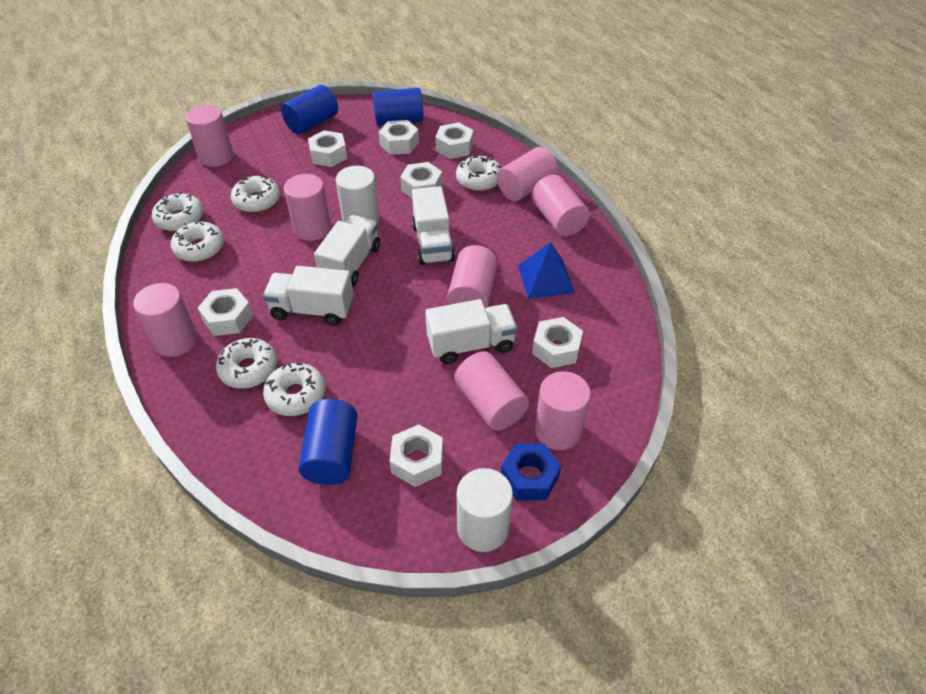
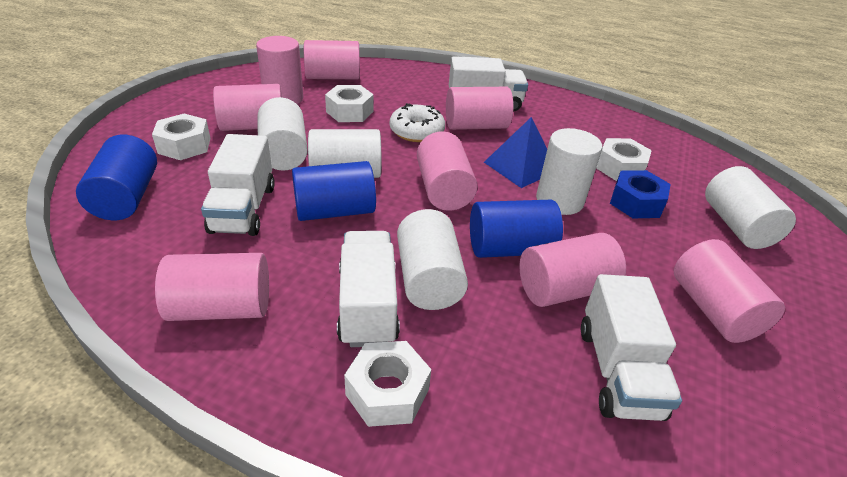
white cylinder: 2 -> 5
white donut: 6 -> 1
white nut: 7 -> 4

